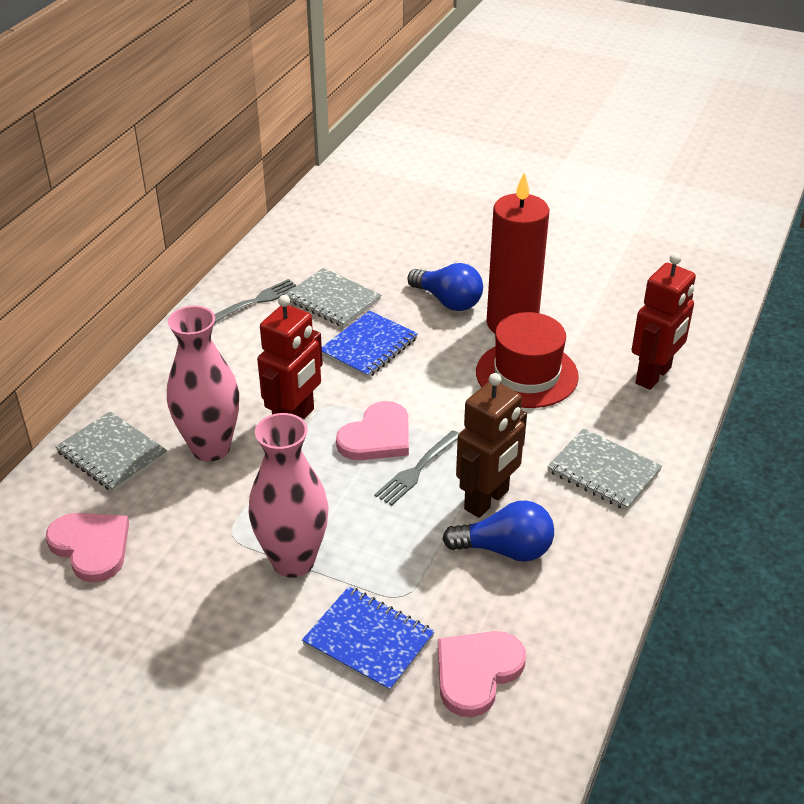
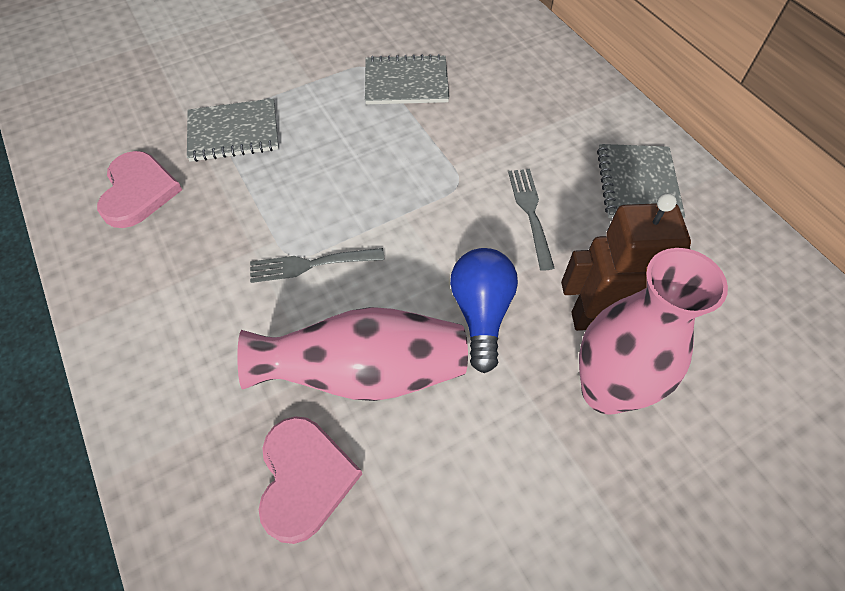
blue light bulb: 2 -> 1
blue notebook: 2 -> 0
pink heart: 3 -> 2
red candle: 1 -> 0
red hat: 1 -> 0
red robot: 2 -> 0

